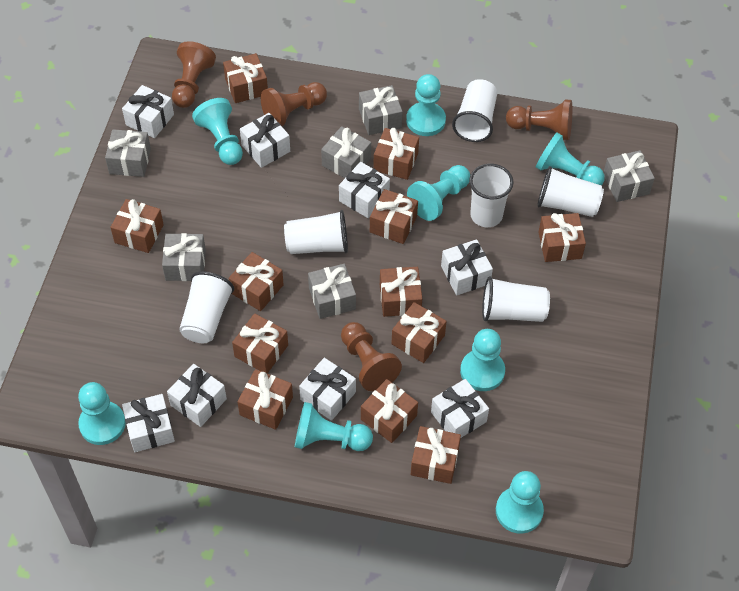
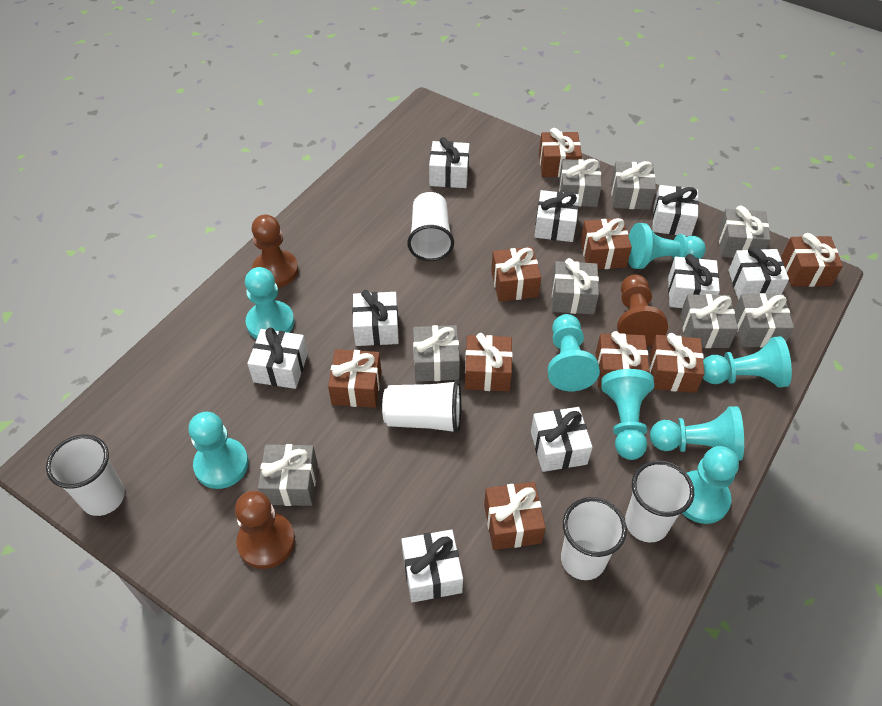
brown gift: 12 -> 9
brown pawn: 4 -> 3
grey gift: 6 -> 8
white cup: 6 -> 5
white gift: 8 -> 9

